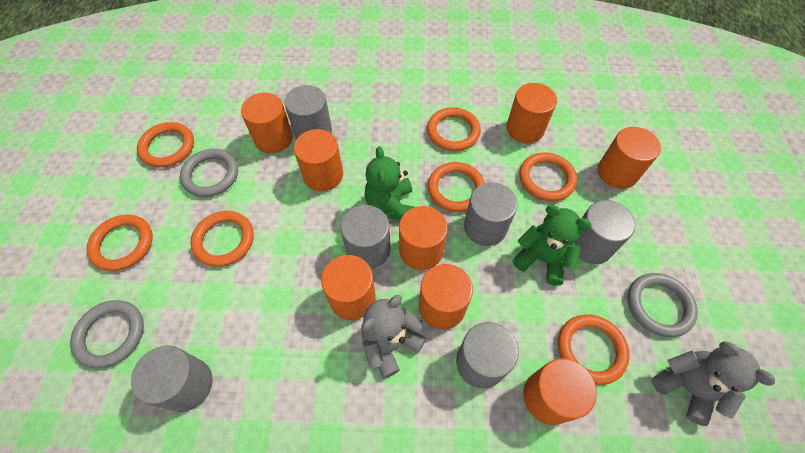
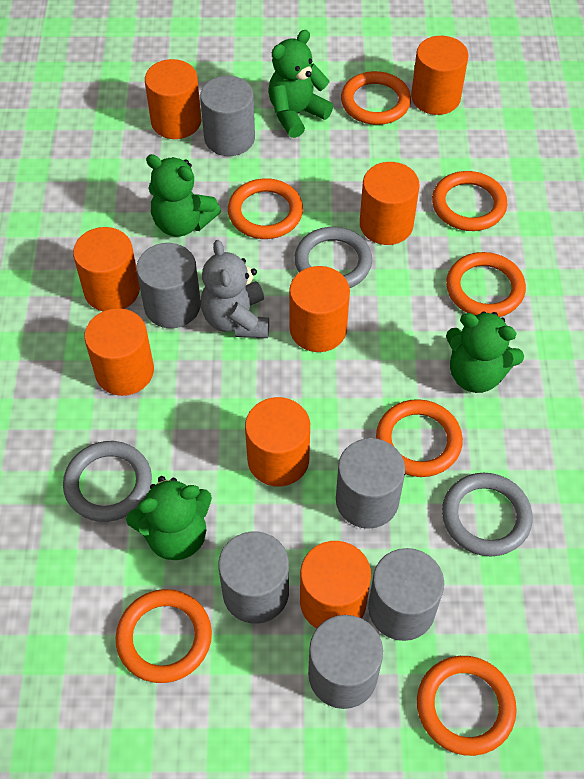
green teddy bear: 2 -> 4
grey teddy bear: 2 -> 1

